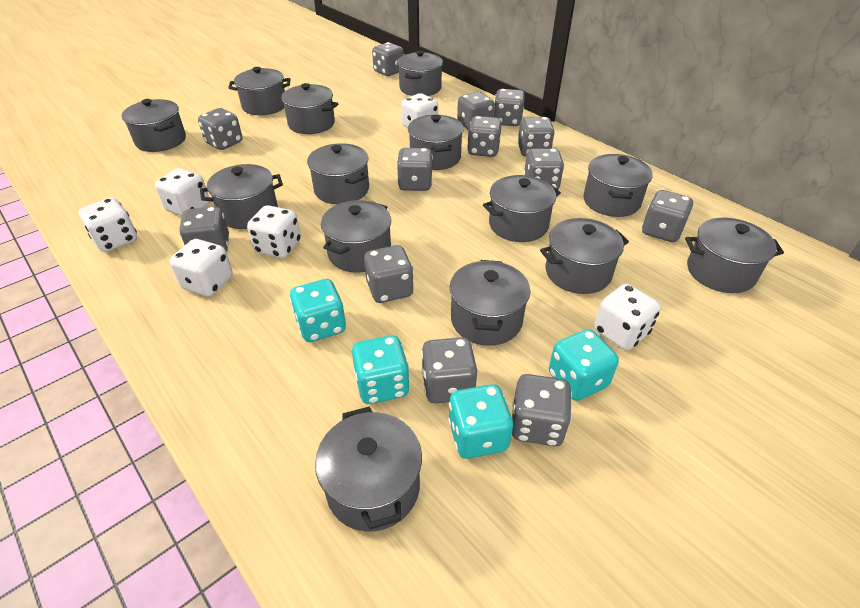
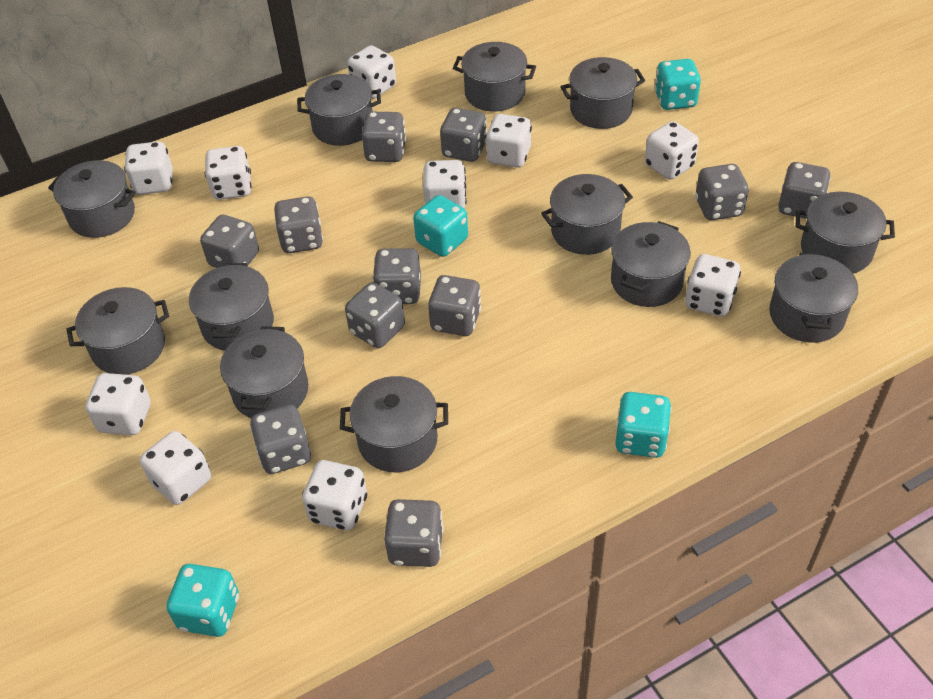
grey dice: 13 -> 11
grey pot: 14 -> 12
white dice: 6 -> 10

